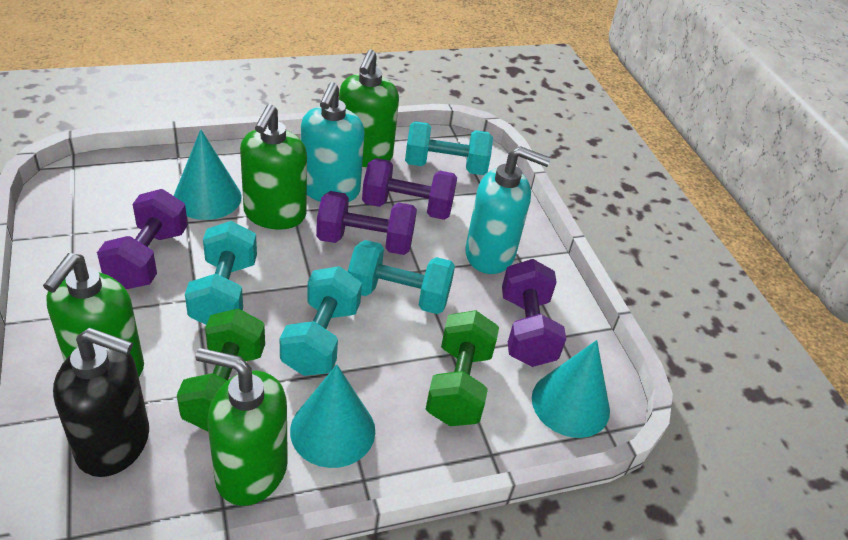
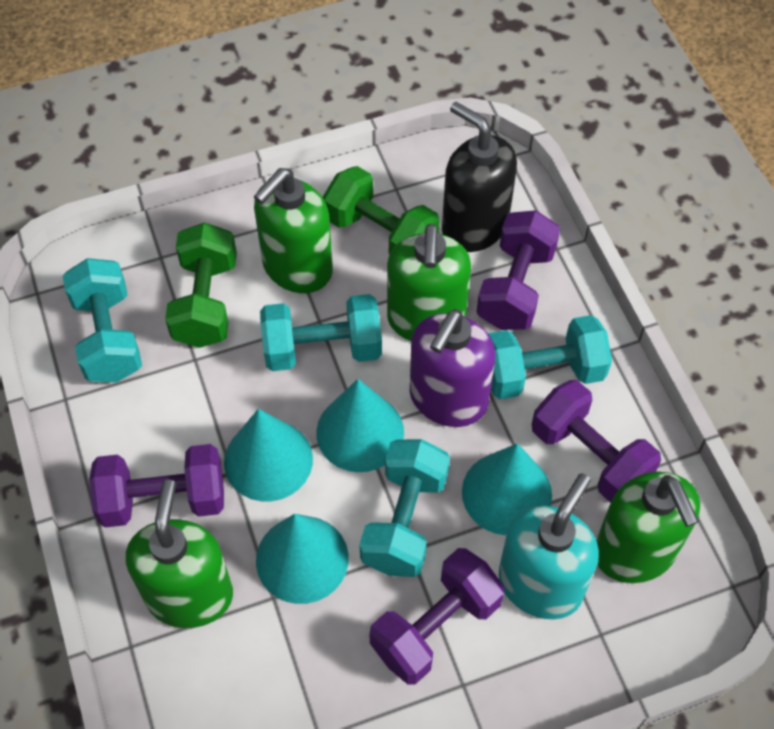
purple soap dispenser: 0 -> 1
turquoise cone: 3 -> 4
turquoise soap dispenser: 2 -> 1

